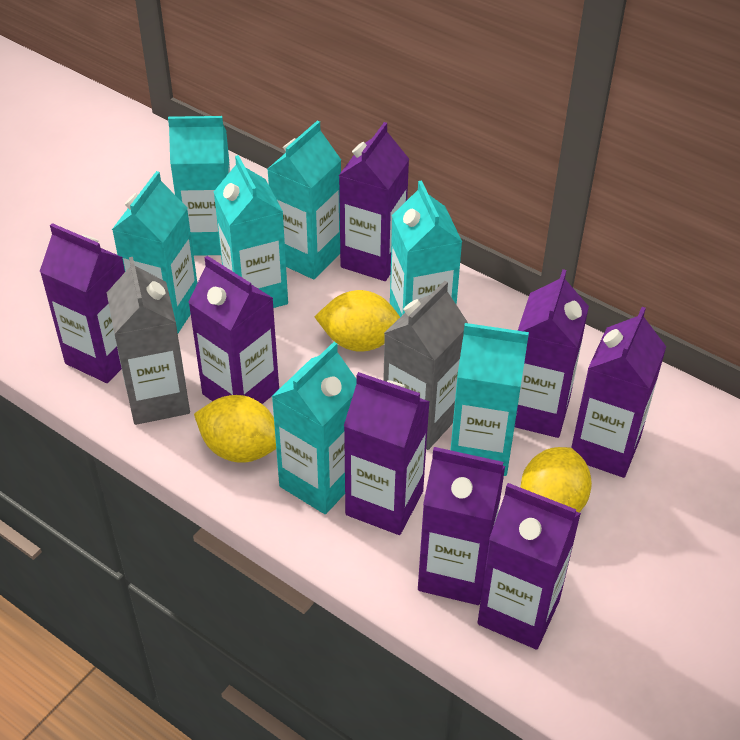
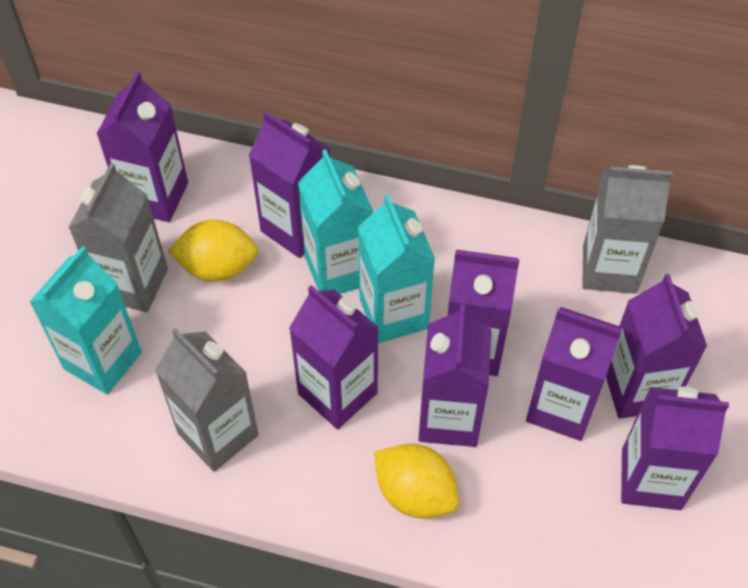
grey carton: 2 -> 3
turquoise carton: 7 -> 3
yellow lemon: 3 -> 2

